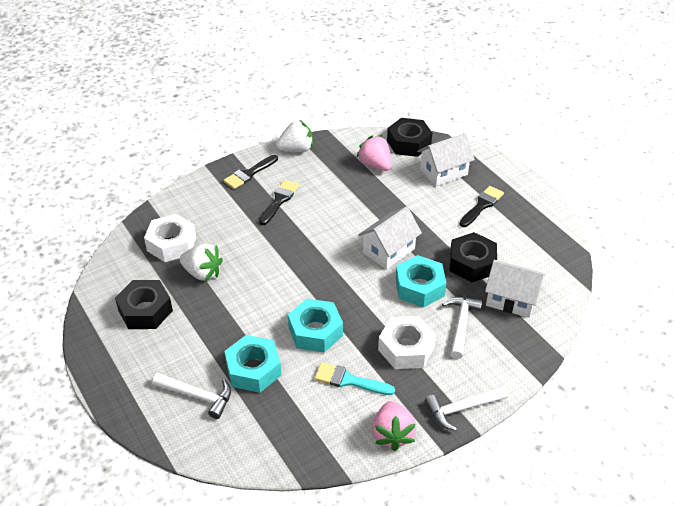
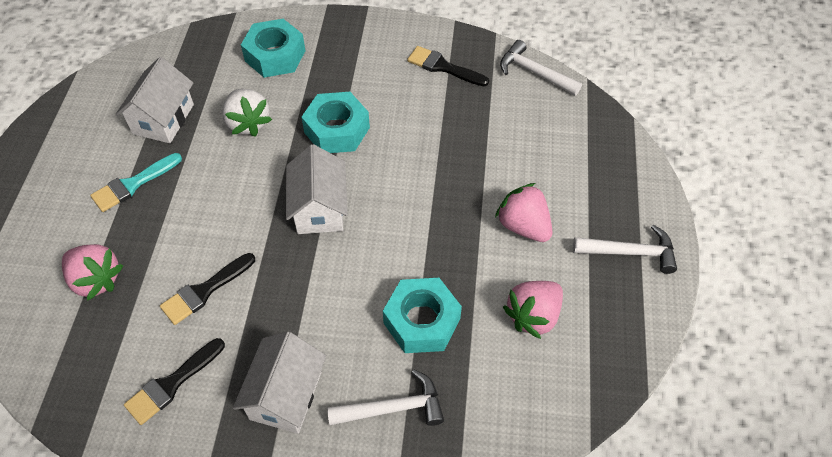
black nut: 3 -> 0
pink strawberry: 2 -> 3
white nut: 2 -> 0
white strawberry: 2 -> 1

